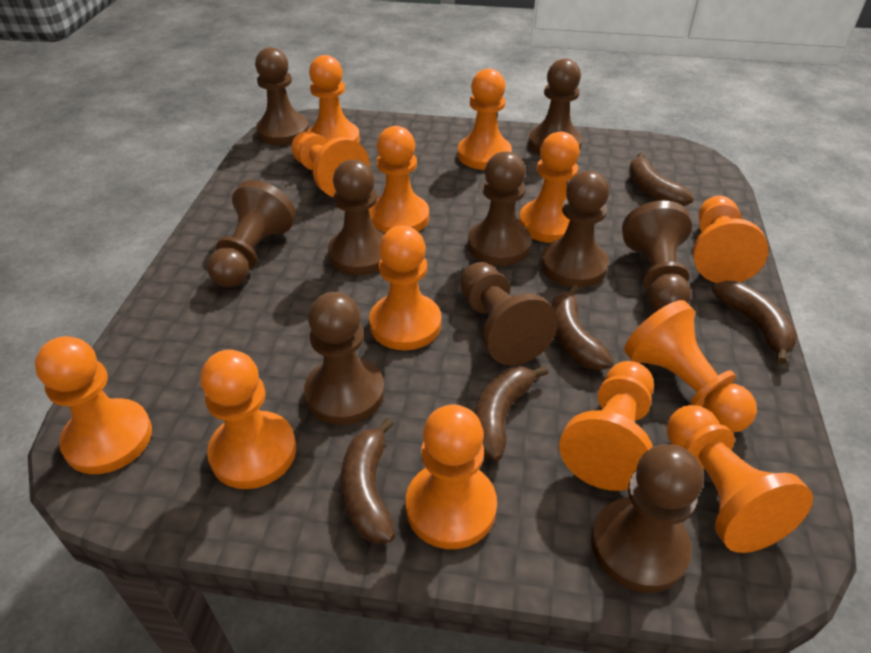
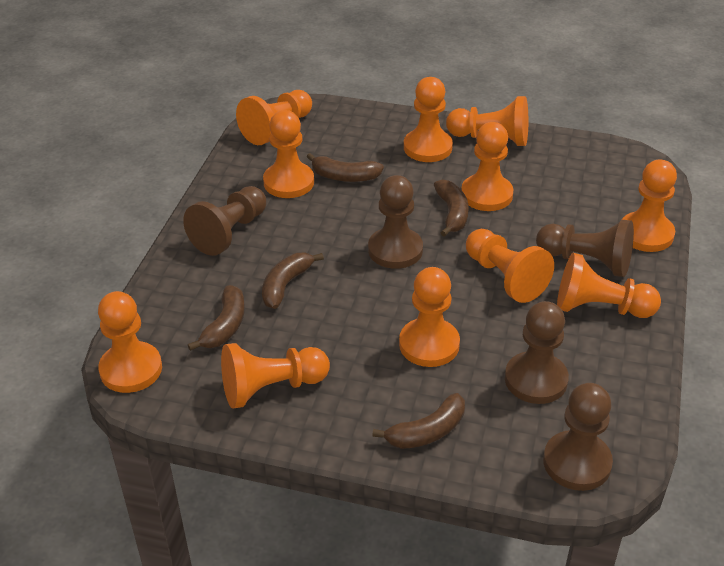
brown pawn: 10 -> 5
orange pawn: 13 -> 11

